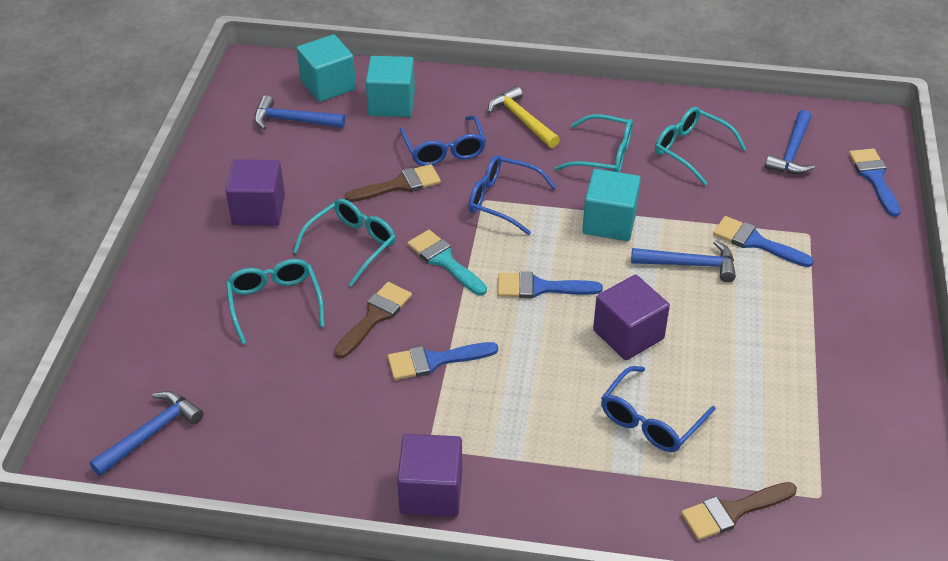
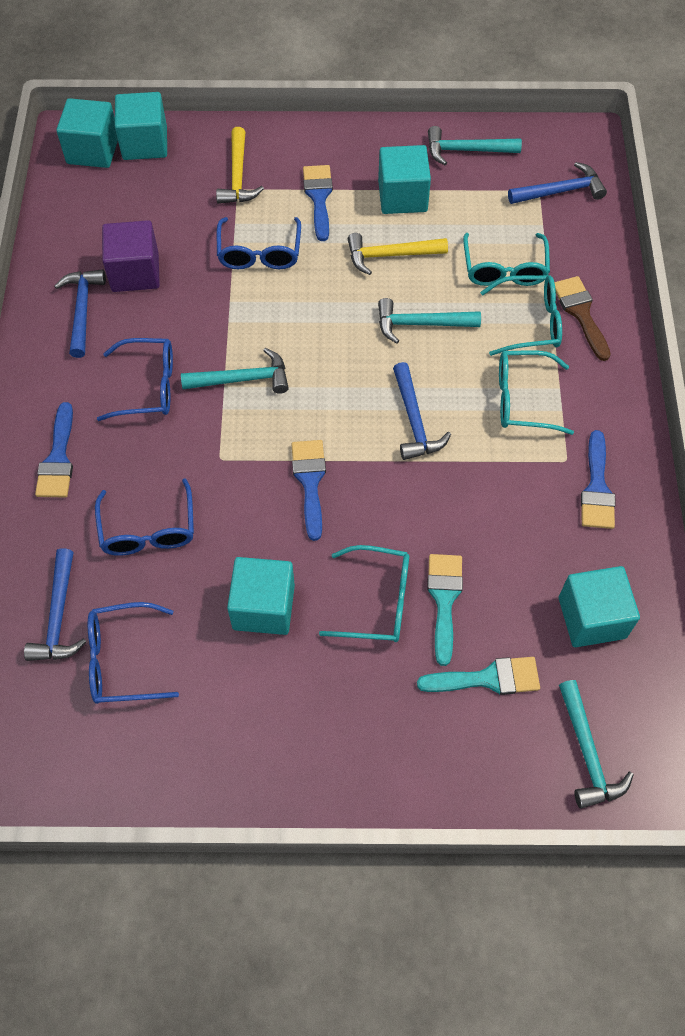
blue glasses: 3 -> 4
brown brush: 3 -> 1
purple cube: 3 -> 1
turquoise brush: 1 -> 2
turquoise cube: 3 -> 5
turquoise hammer: 0 -> 4
yellow hammer: 1 -> 2

